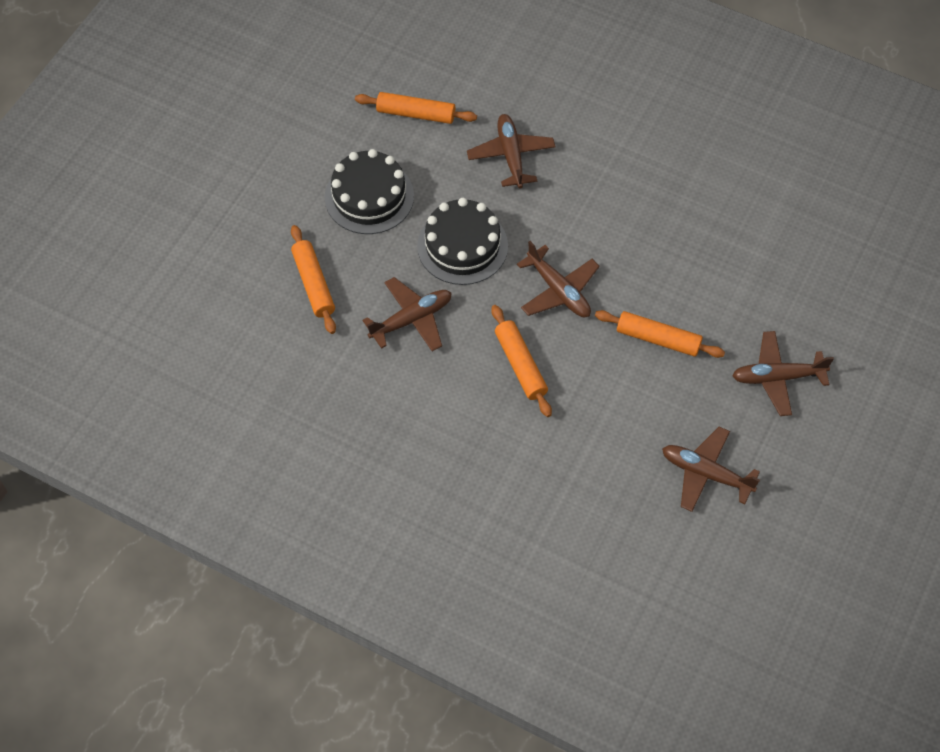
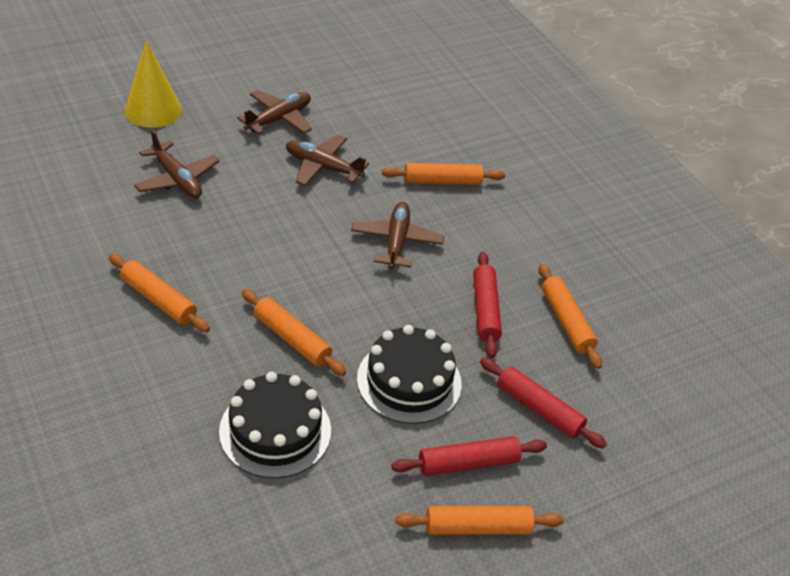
brown plane: 5 -> 4
orange rolling pin: 4 -> 5
red rolling pin: 0 -> 3
yellow cone: 0 -> 1

